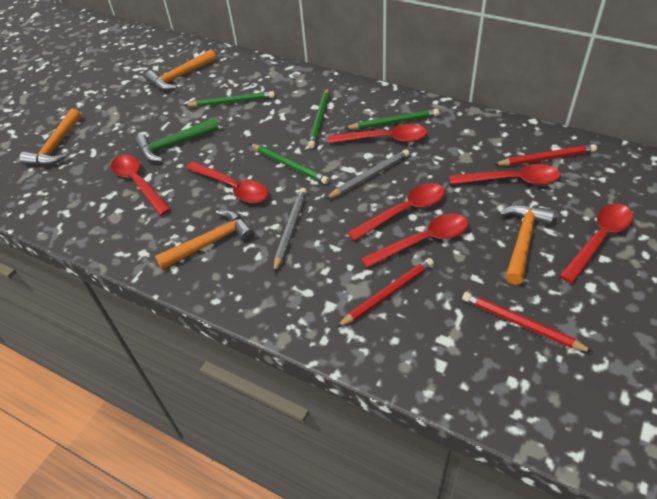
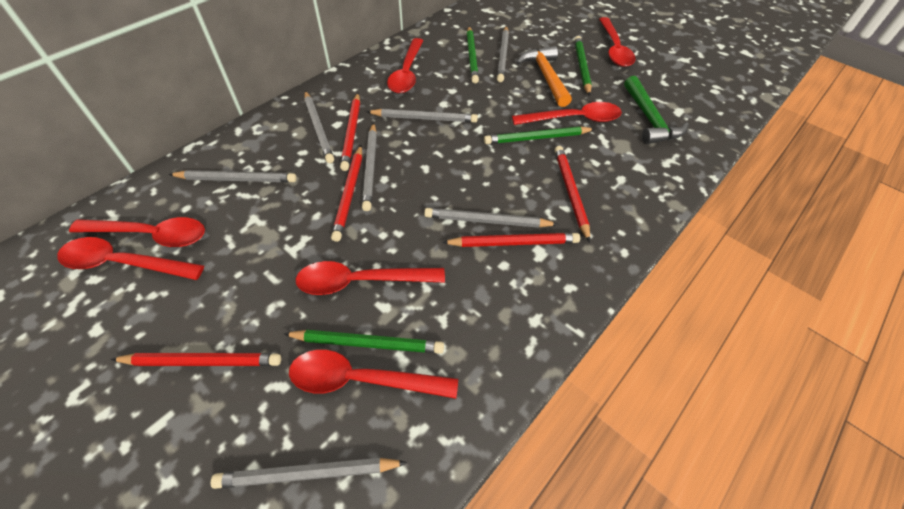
grey pencil: 2 -> 7
orange hammer: 4 -> 1
red pencil: 3 -> 5

